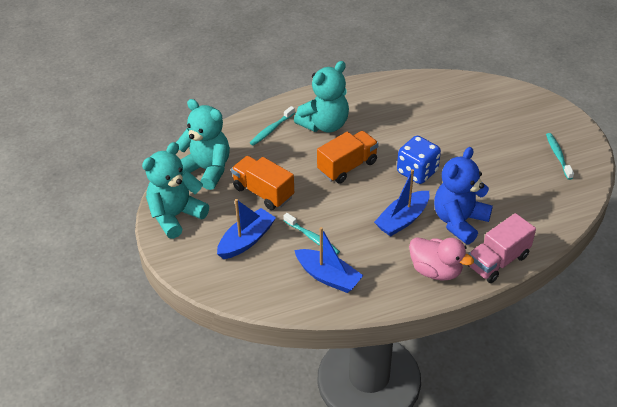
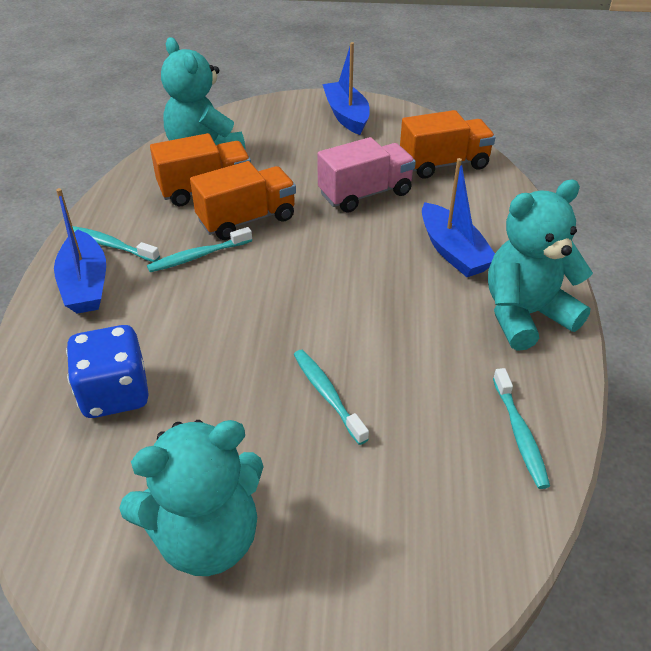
blue teddy bear: 1 -> 0
orange truck: 2 -> 3
pink duck: 1 -> 0
turquoise toothbrush: 3 -> 4

